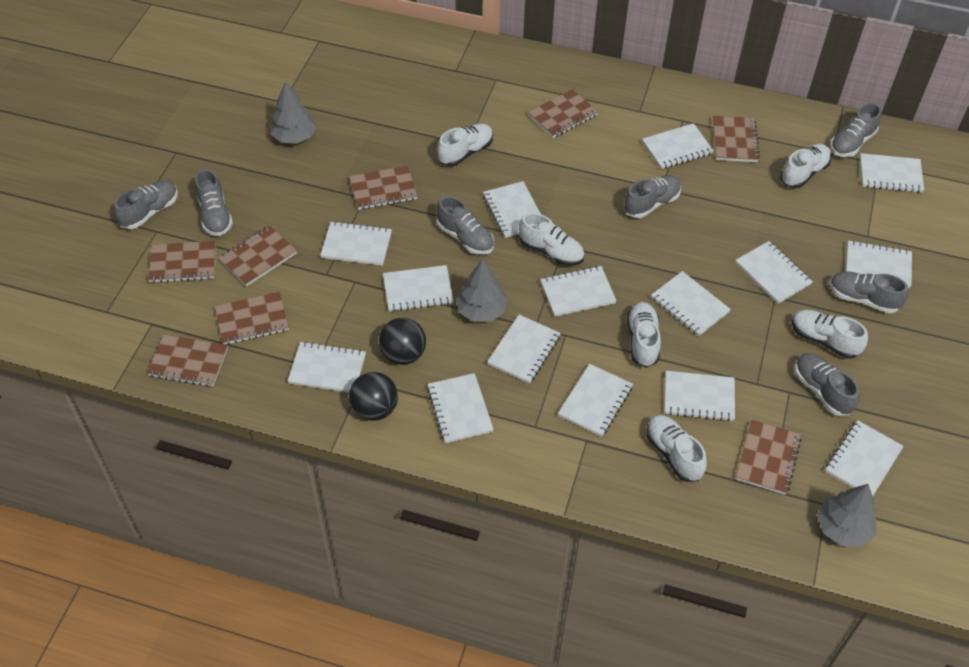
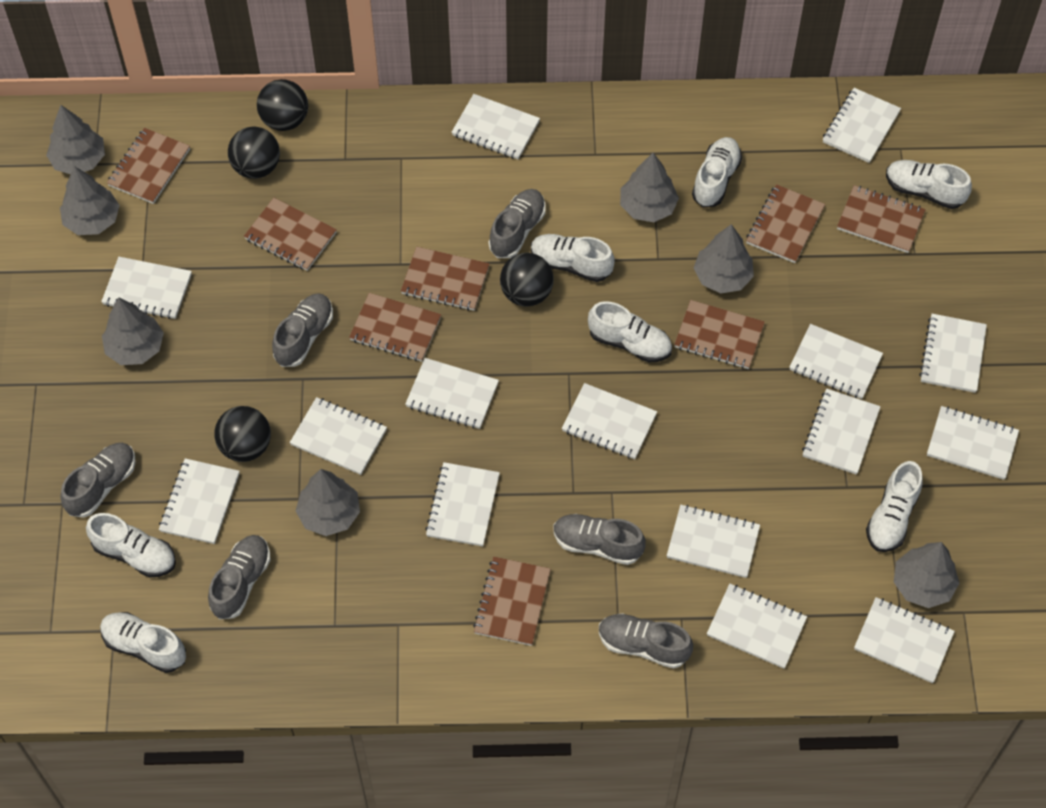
black ball: 2 -> 4
grey shoe: 7 -> 6
grey tree: 3 -> 7
white shoe: 6 -> 7

